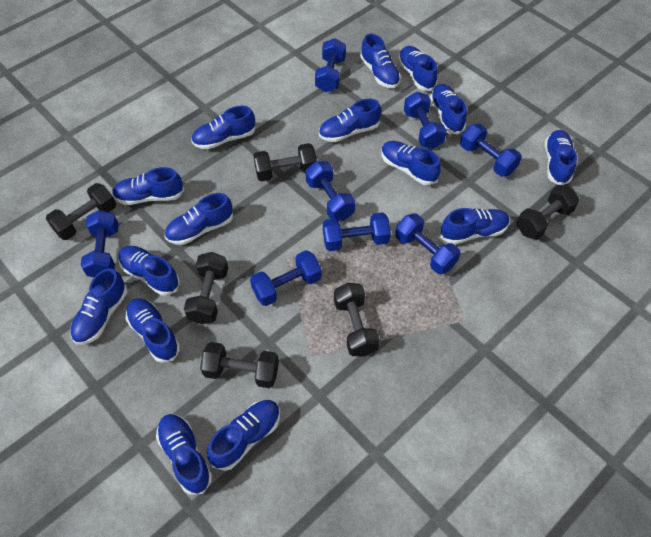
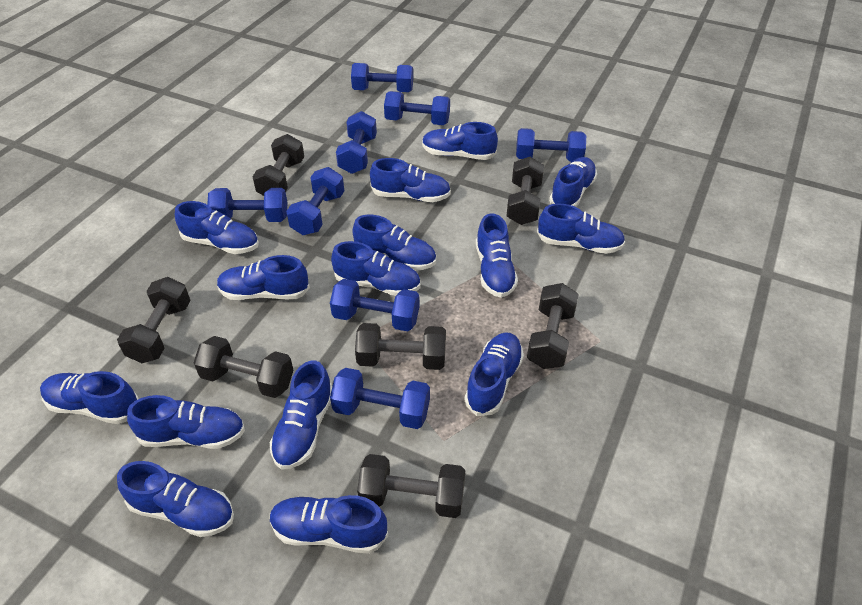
black dumbbell: 6 -> 7

